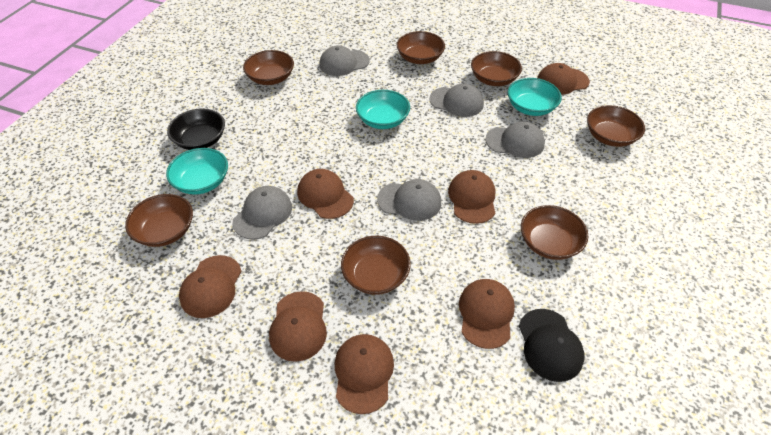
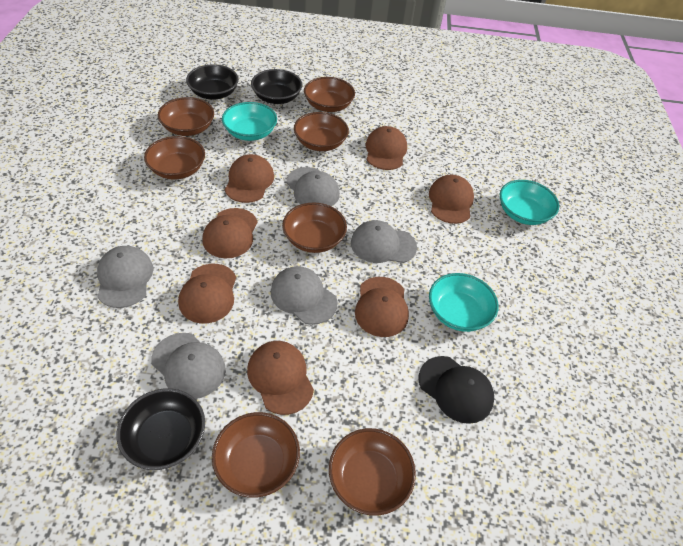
black bowl: 1 -> 3

